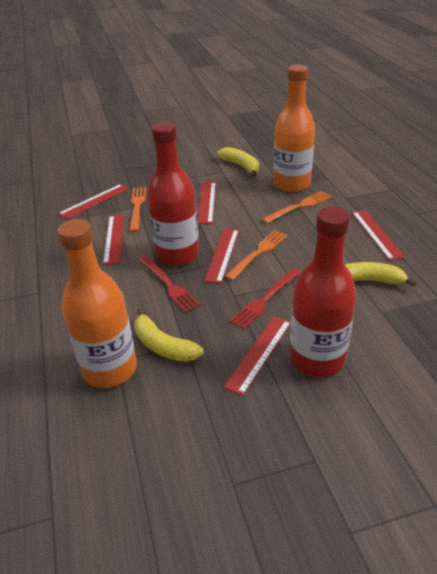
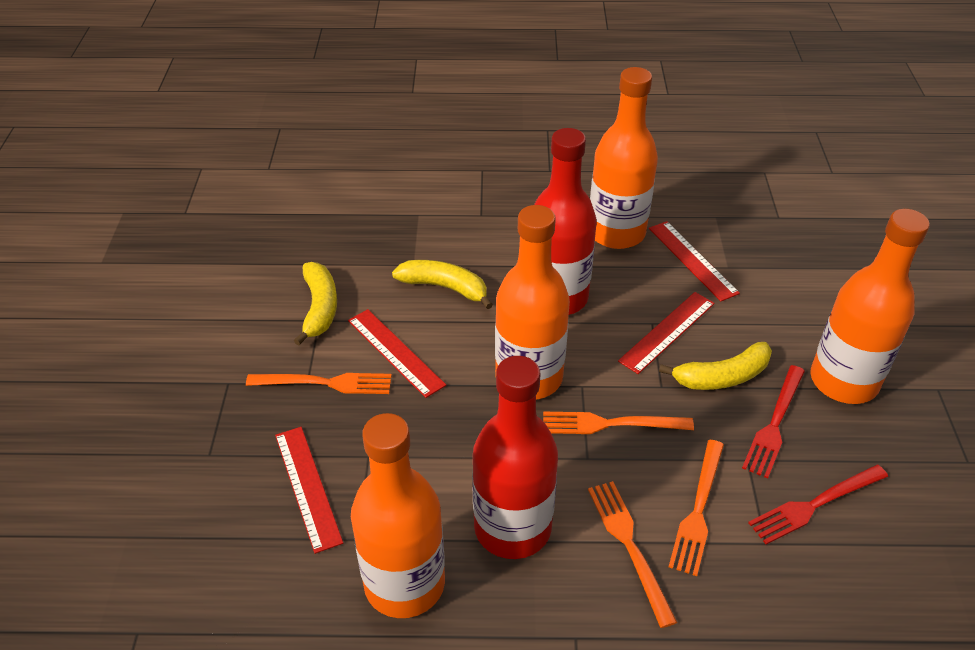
orange bottle: 2 -> 4
orange fork: 3 -> 4
red ruler: 6 -> 4

